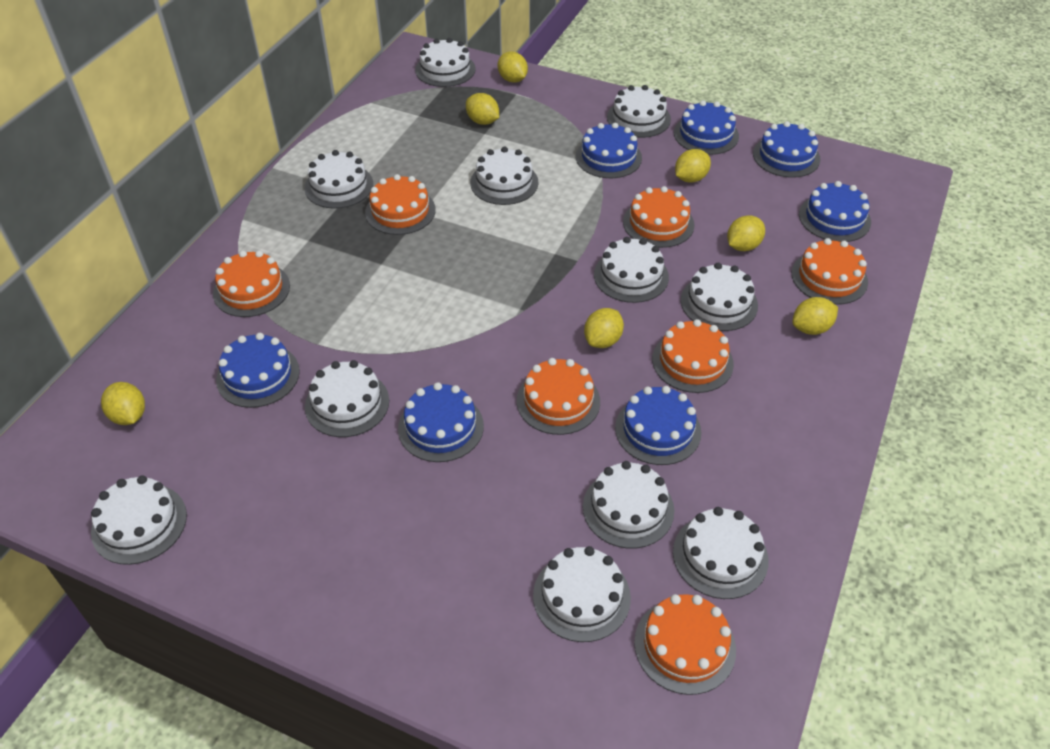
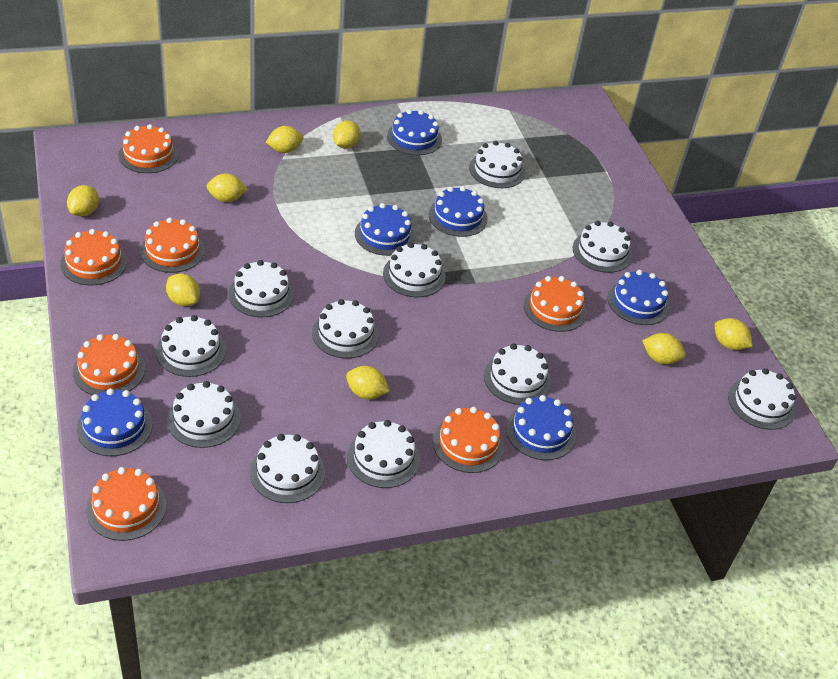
blue cake: 7 -> 6
yellow lemon: 7 -> 8

